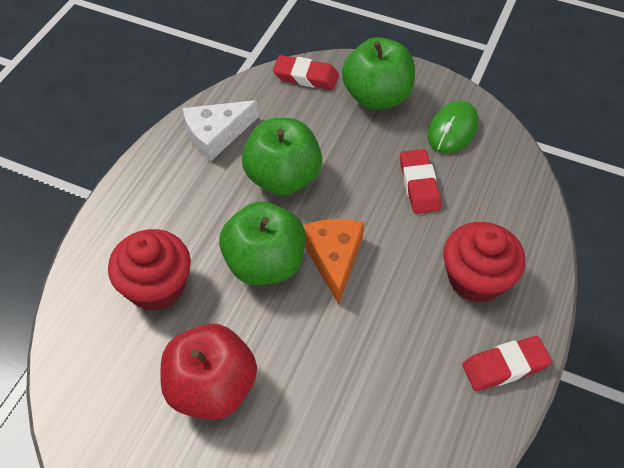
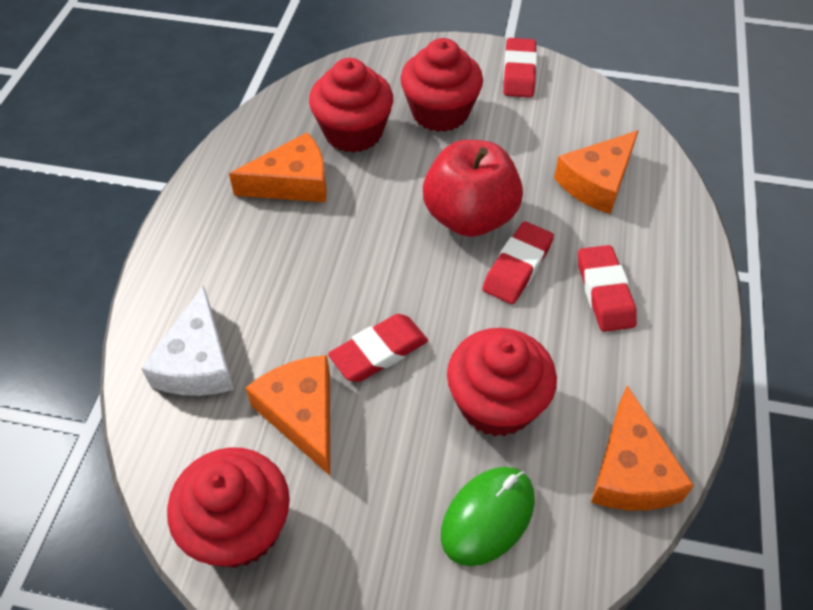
green apple: 3 -> 0
orange cheese: 1 -> 4
red cupcake: 2 -> 4
red eraser: 3 -> 4

